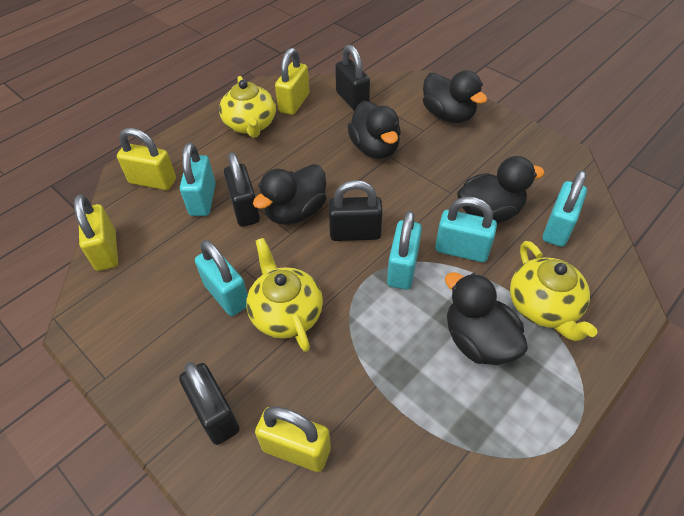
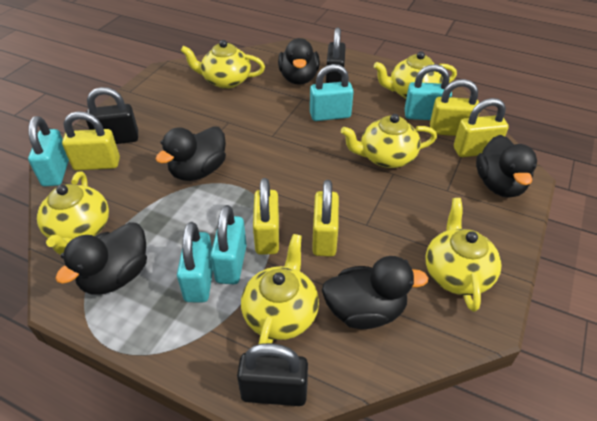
black padlock: 4 -> 3
yellow padlock: 4 -> 5
yellow teapot: 3 -> 6

